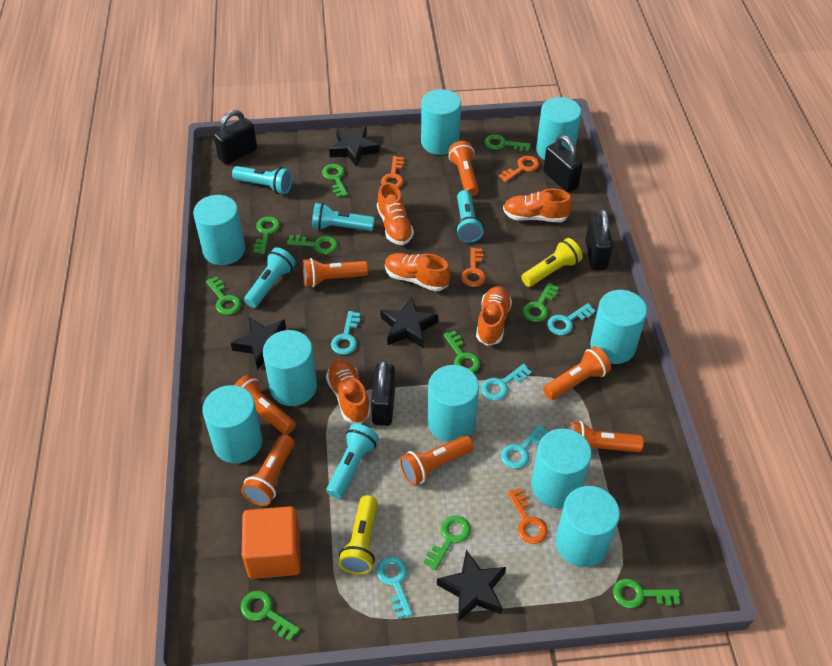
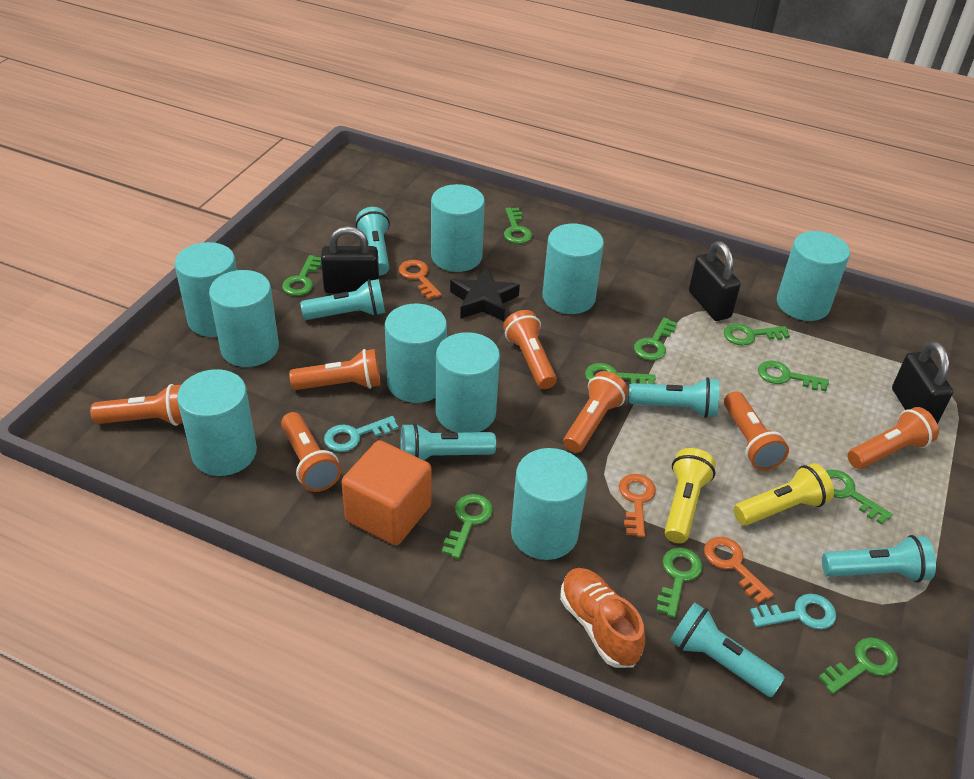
black padlock: 4 -> 3
black star: 4 -> 1
orange key: 4 -> 3
orange shoe: 5 -> 1
turquoise flashlight: 5 -> 6
turquoise key: 5 -> 2

